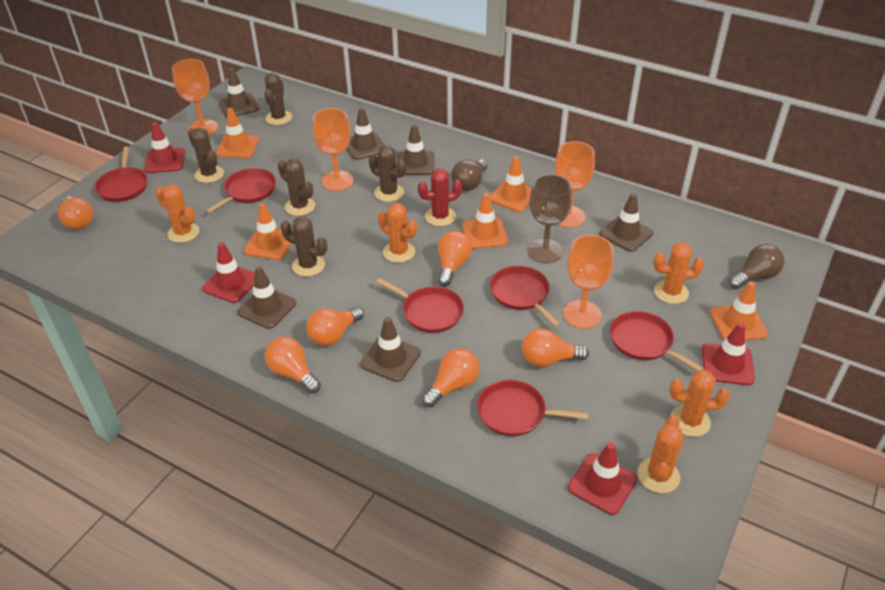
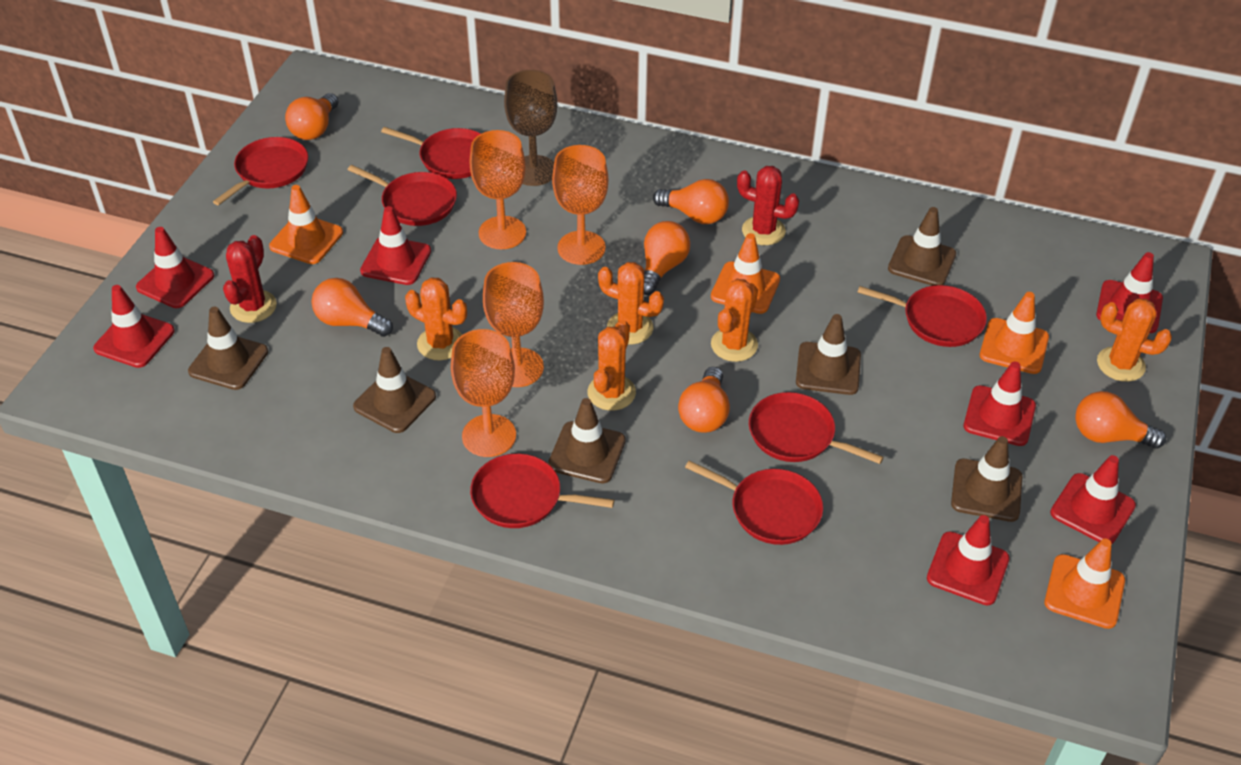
brown cactus: 5 -> 0
brown light bulb: 2 -> 0
orange traffic cone: 5 -> 4
red cactus: 1 -> 2
red pan: 6 -> 7
red traffic cone: 4 -> 7

